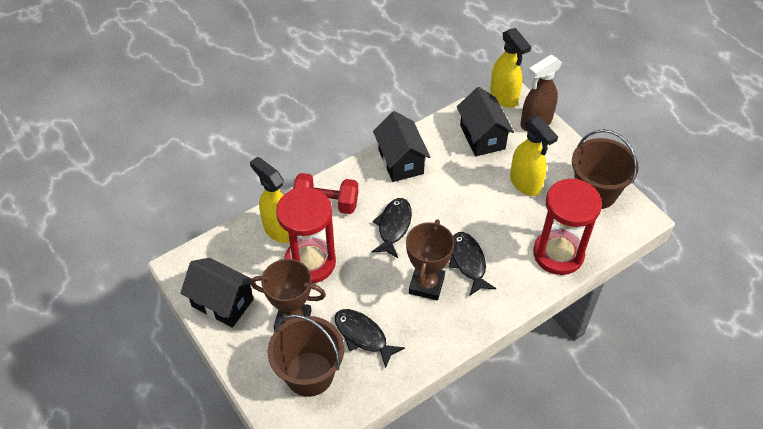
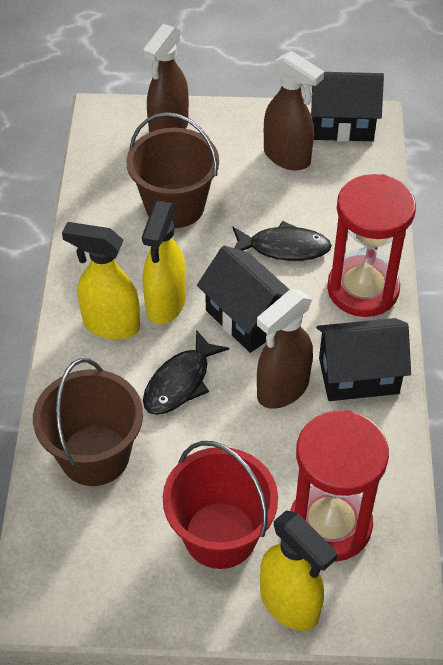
black fish: 3 -> 2
brown spray bottle: 1 -> 3
brown trophy: 2 -> 0
red bucket: 0 -> 1
red dumbbell: 1 -> 0

